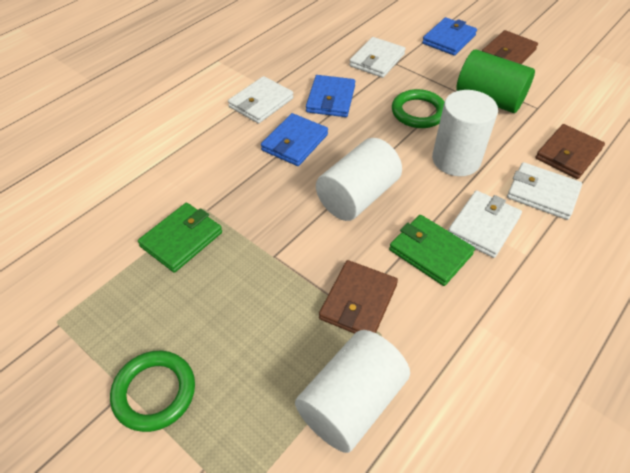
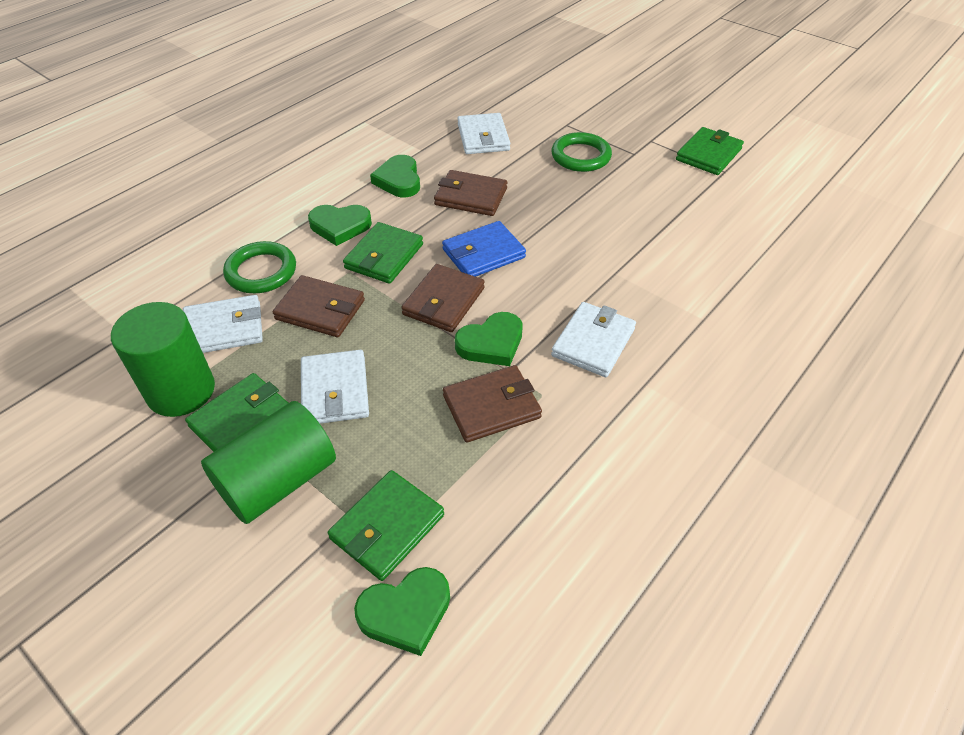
blue wallet: 3 -> 1
brown wallet: 3 -> 4
green cylinder: 1 -> 2
green heart: 0 -> 4
green wallet: 2 -> 4
white cylinder: 3 -> 0

